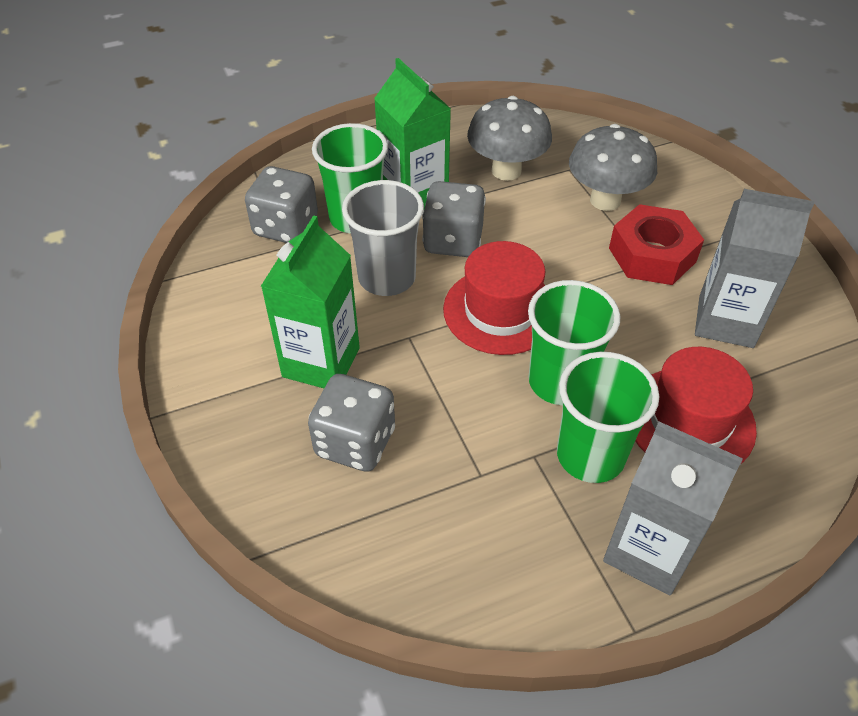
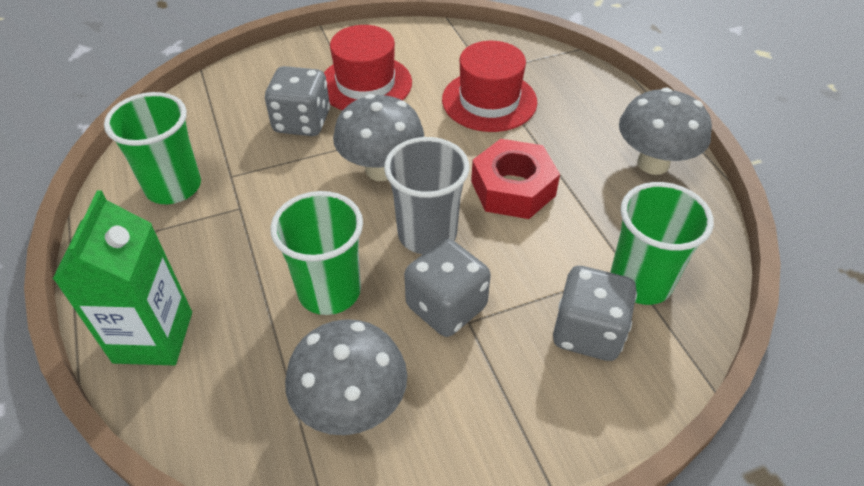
green carton: 2 -> 1
grey carton: 2 -> 0
grey mushroom: 2 -> 3

